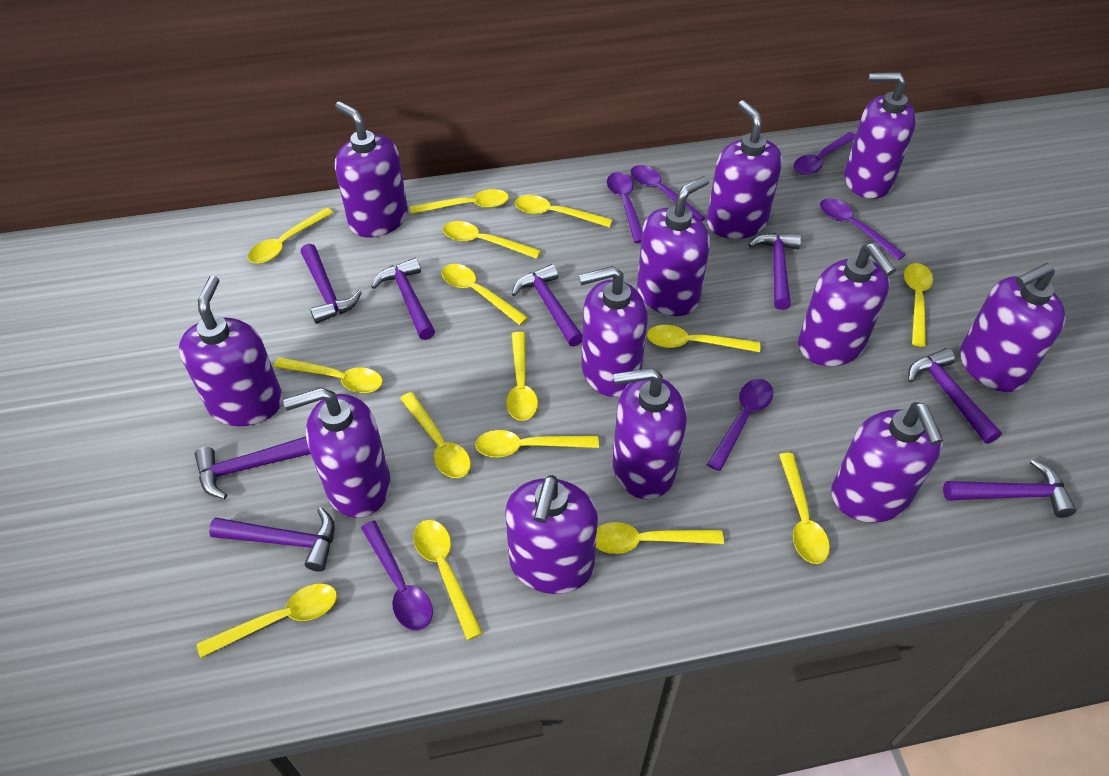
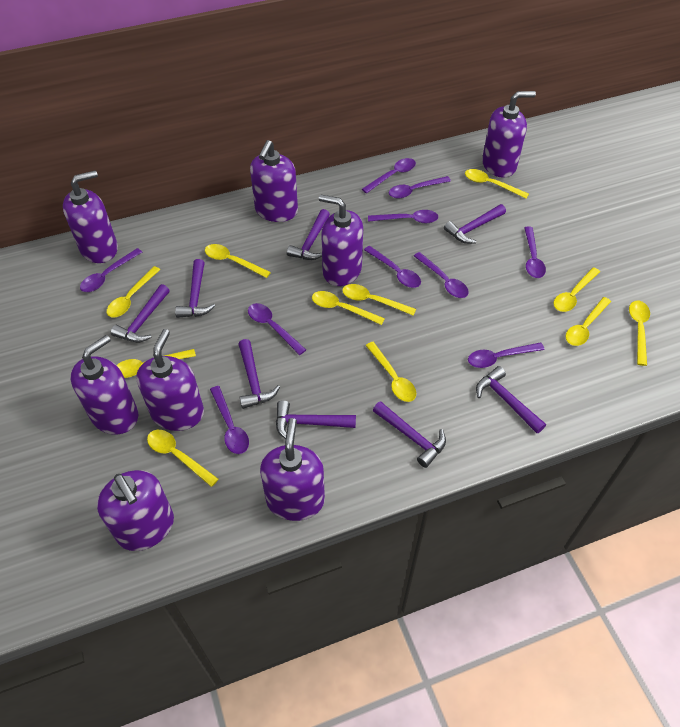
purple soap dispenser: 12 -> 8
purple spoon: 6 -> 10
yellow spoon: 15 -> 11

